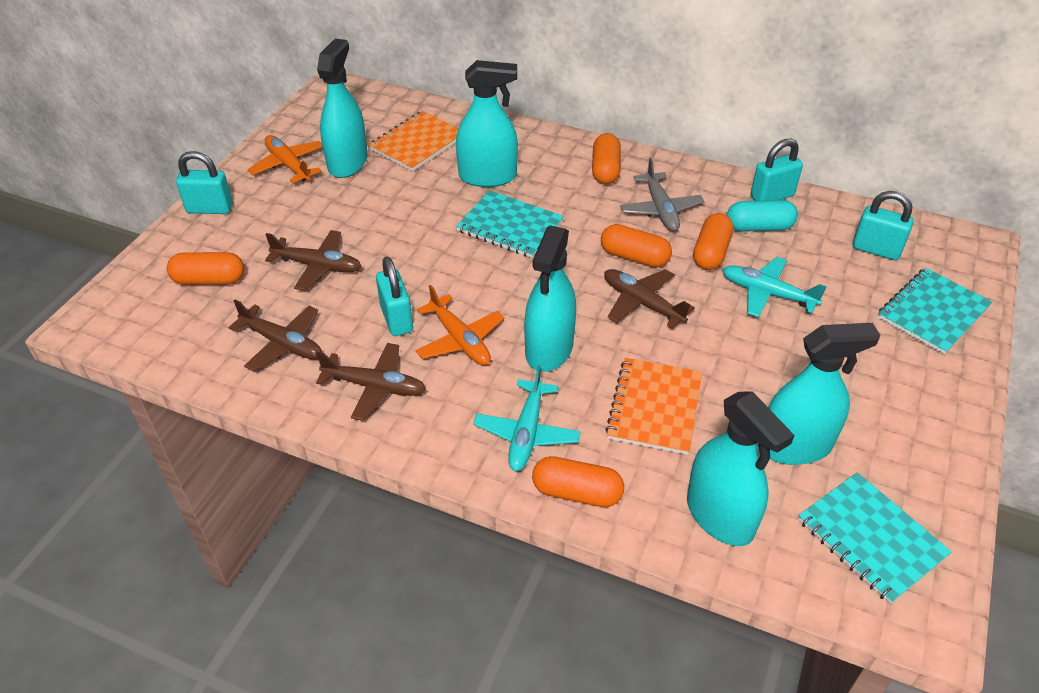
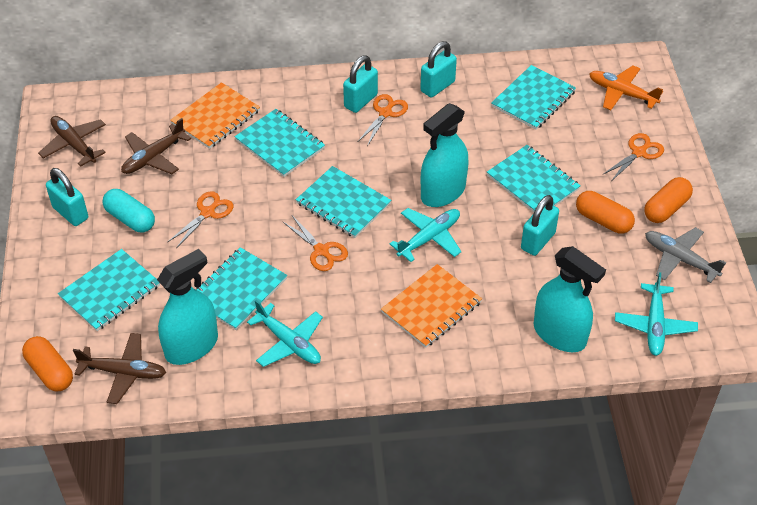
brown plane: 4 -> 3
orange capsule: 5 -> 3
orange plane: 2 -> 1
orange scissors: 0 -> 4
turquoise notebook: 3 -> 6
turquoise plane: 2 -> 3
turquoise spray bottle: 5 -> 3

